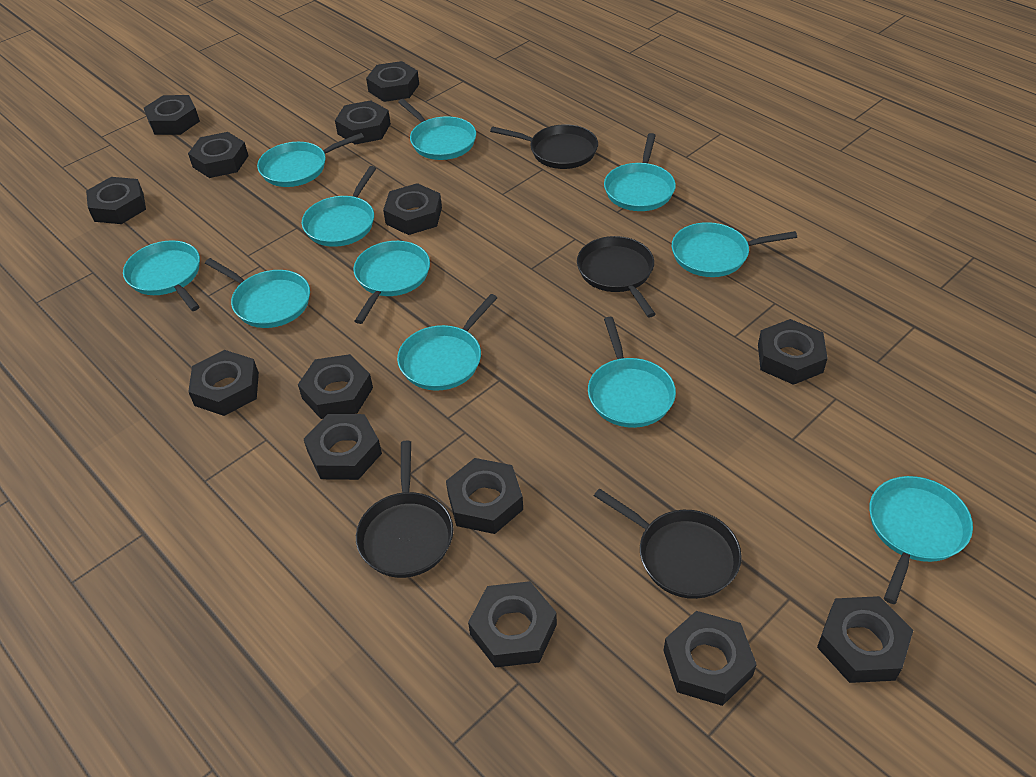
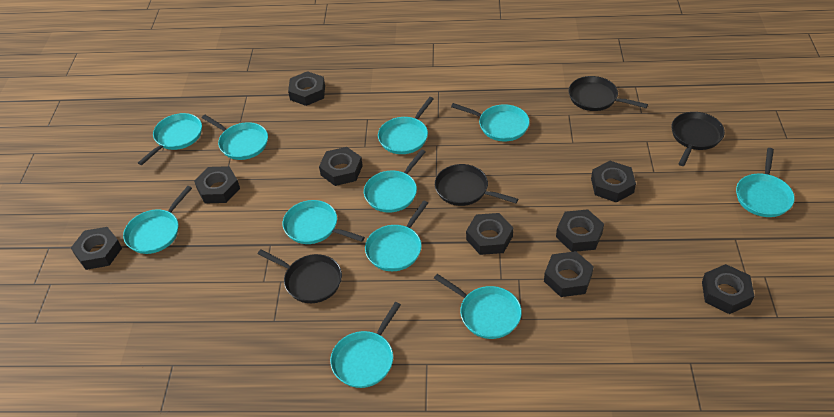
black nut: 14 -> 9

